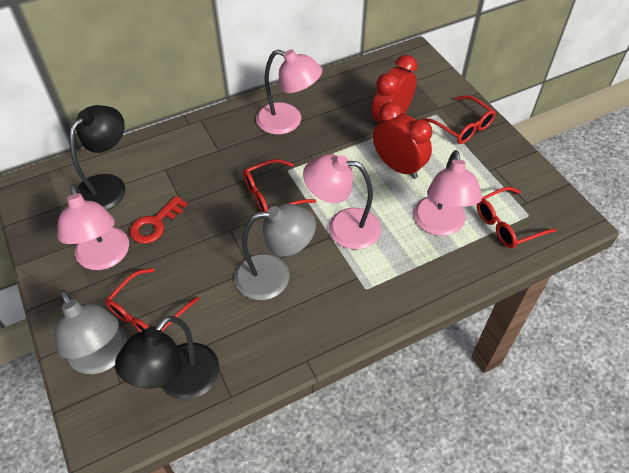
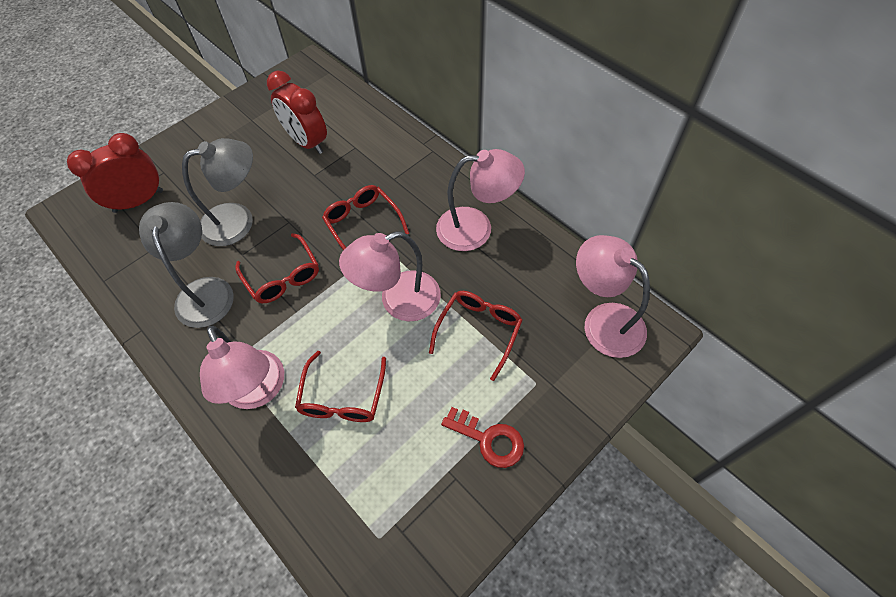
black lamp: 2 -> 0

